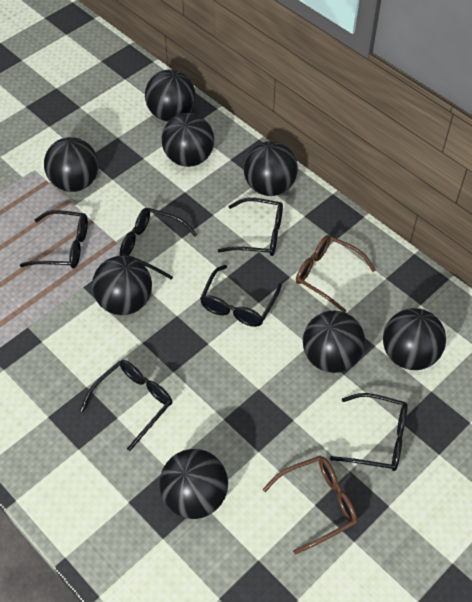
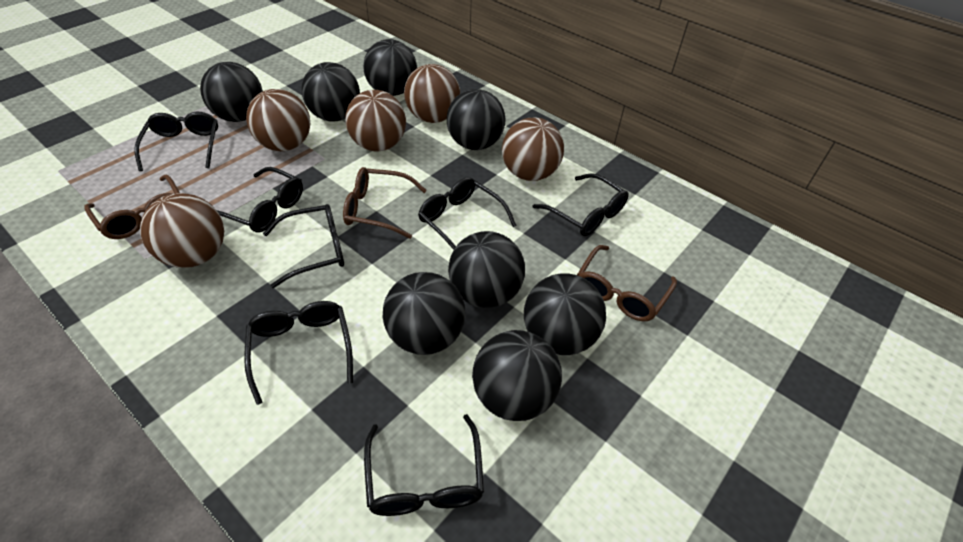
black glasses: 6 -> 7
brown ball: 0 -> 5
brown glasses: 2 -> 3

